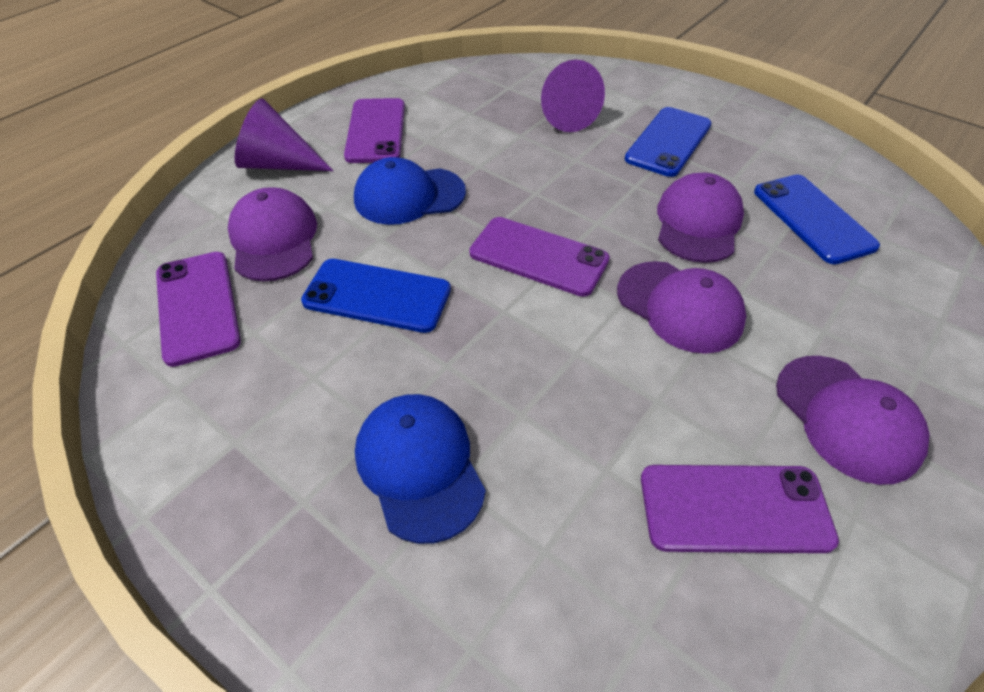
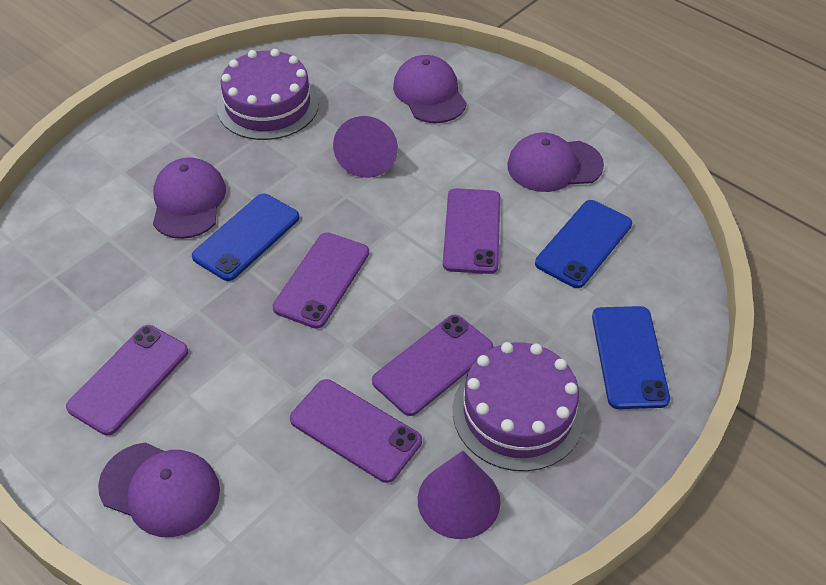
blue cap: 2 -> 0
purple cake: 0 -> 2
purple phone: 4 -> 5

